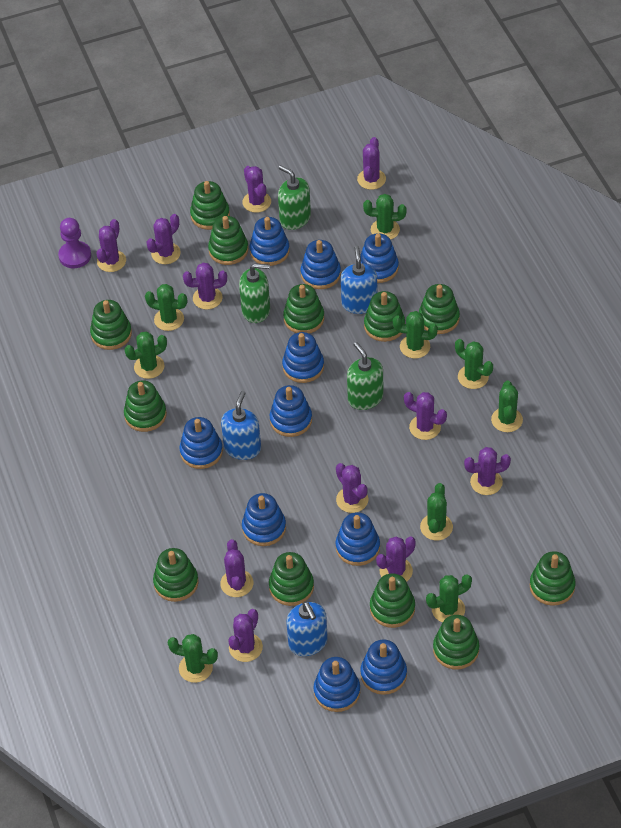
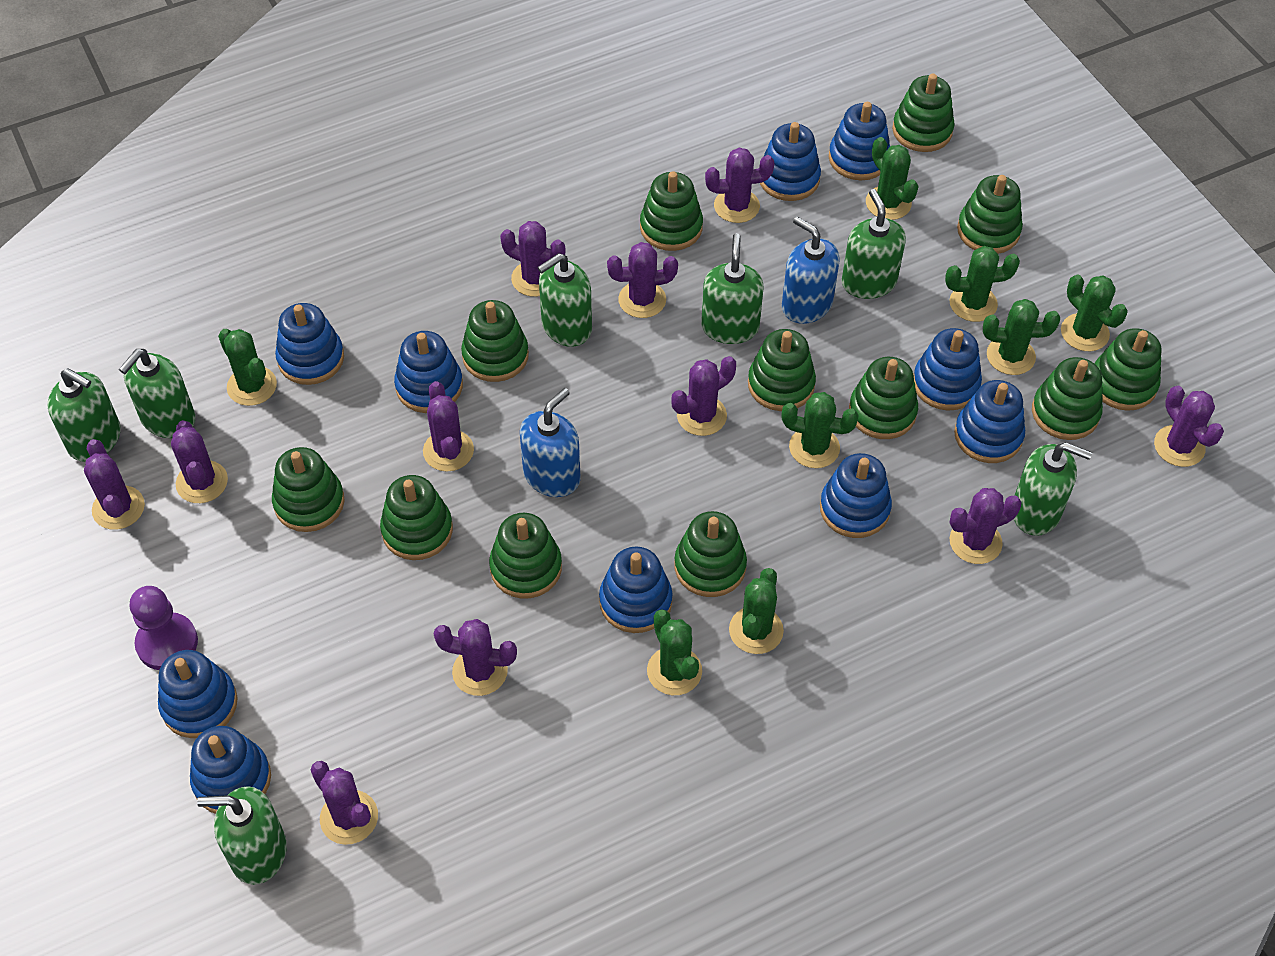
blue soap dispenser: 3 -> 2
green cactus: 9 -> 8
green soap dispenser: 3 -> 7

